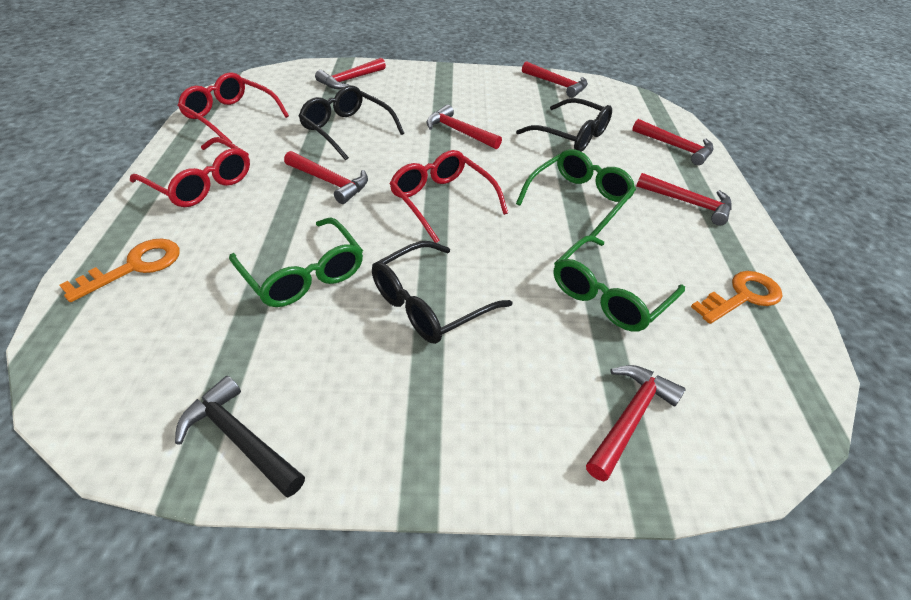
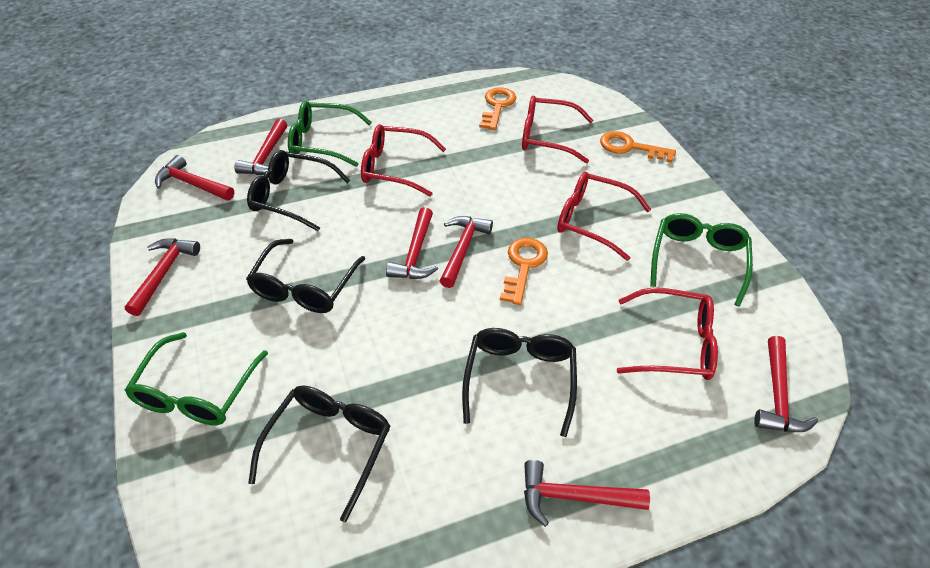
black glasses: 3 -> 4
black hammer: 1 -> 0
orange key: 2 -> 3
red glasses: 3 -> 4

